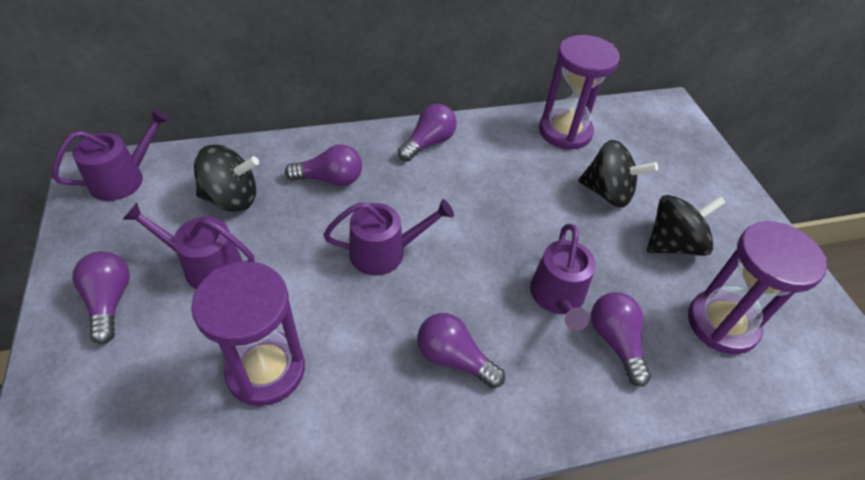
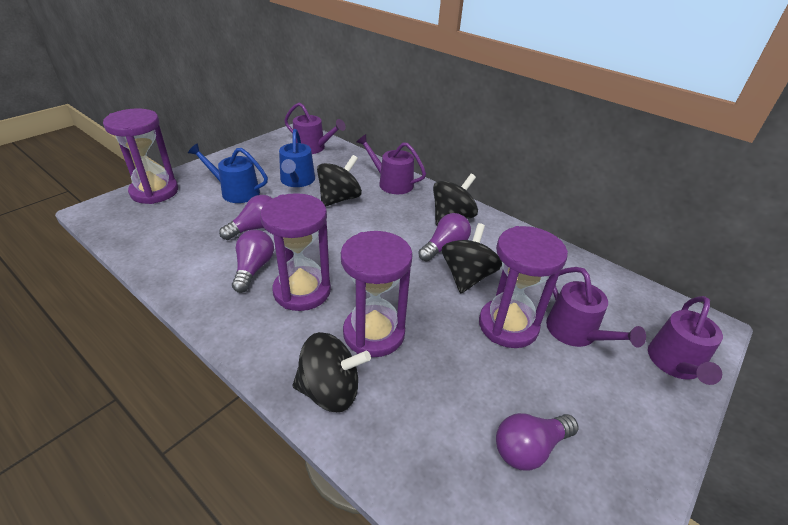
black spinning top: 3 -> 4
blue watering can: 0 -> 2
purple hourglass: 3 -> 4
purple light bulb: 5 -> 4

